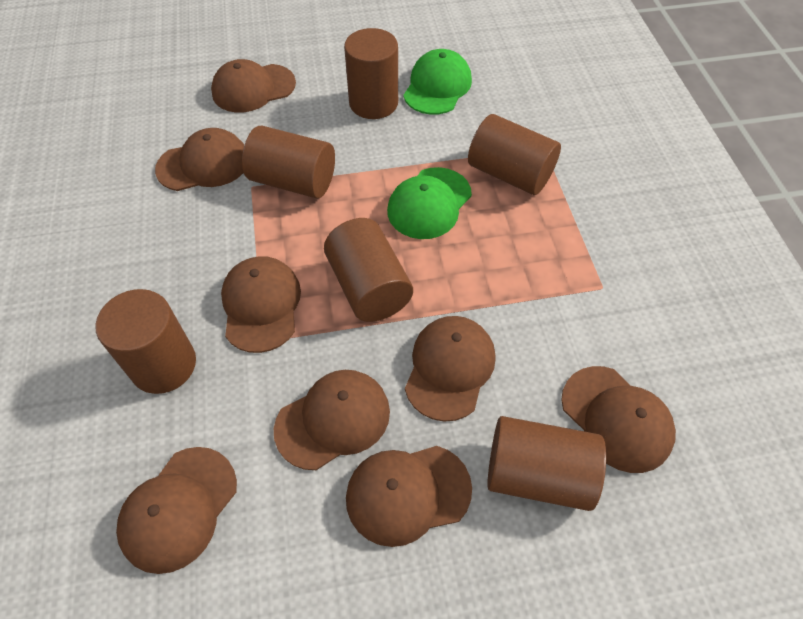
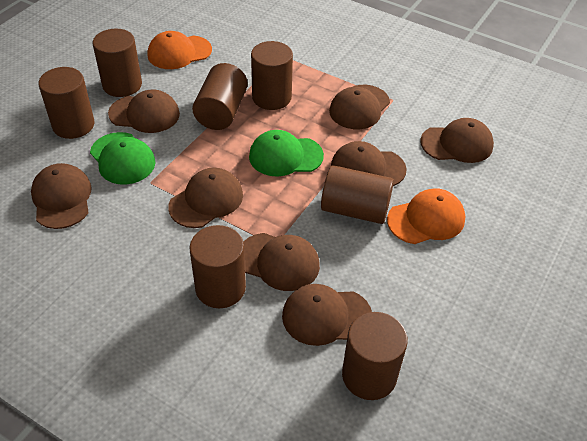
brown cylinder: 6 -> 7
orange cap: 0 -> 2

